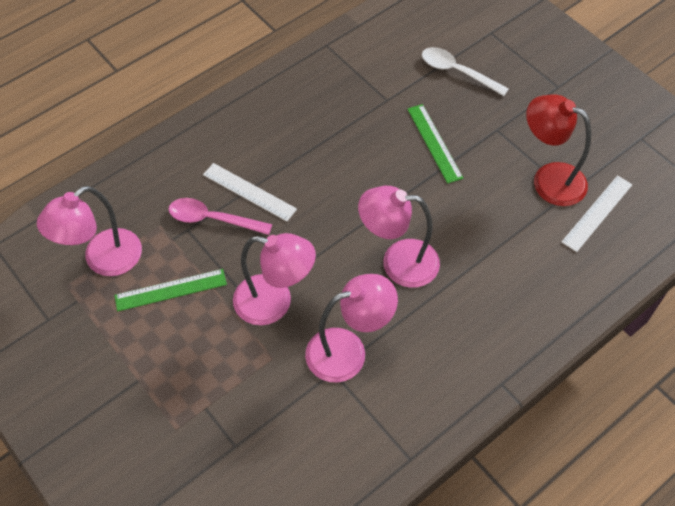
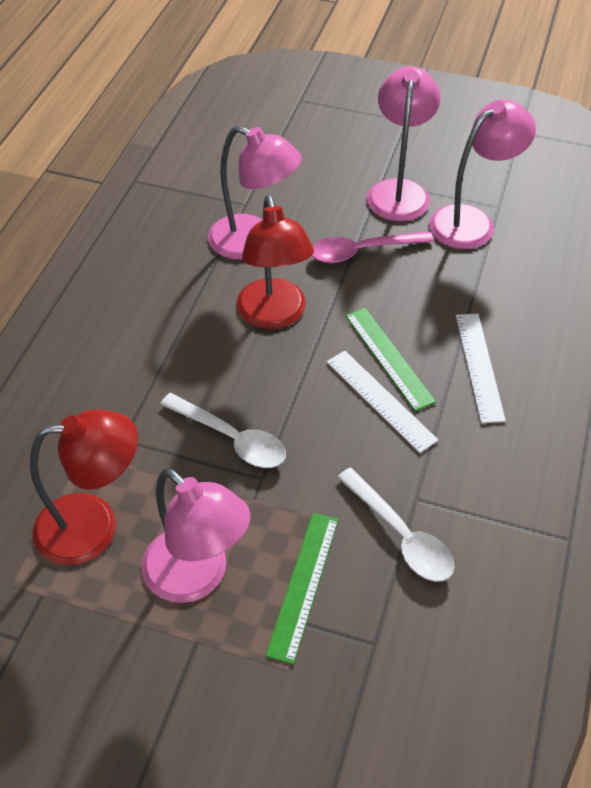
red lamp: 1 -> 2
white spoon: 1 -> 2

